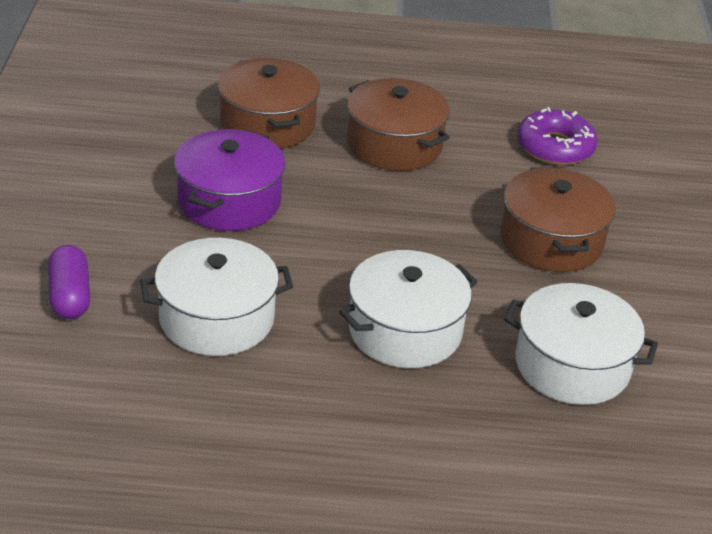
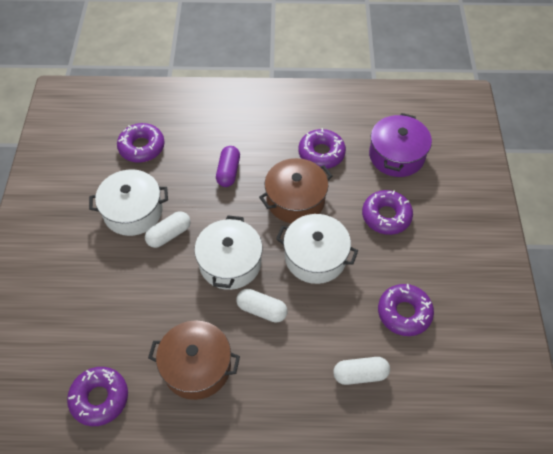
brown pot: 3 -> 2
purple donut: 1 -> 5
white capsule: 0 -> 3

